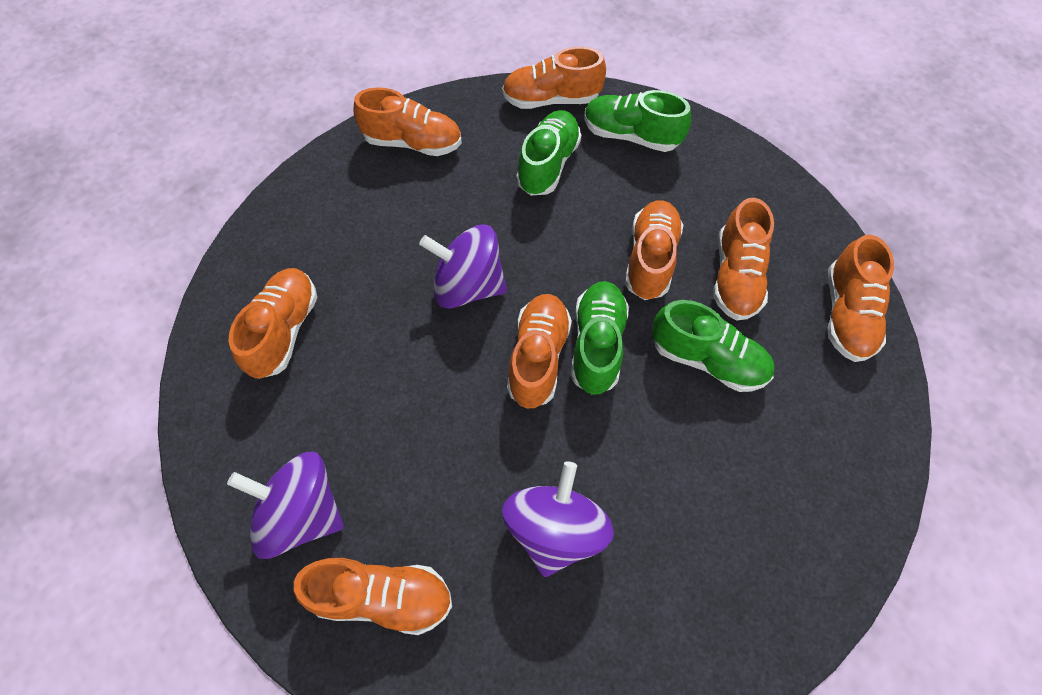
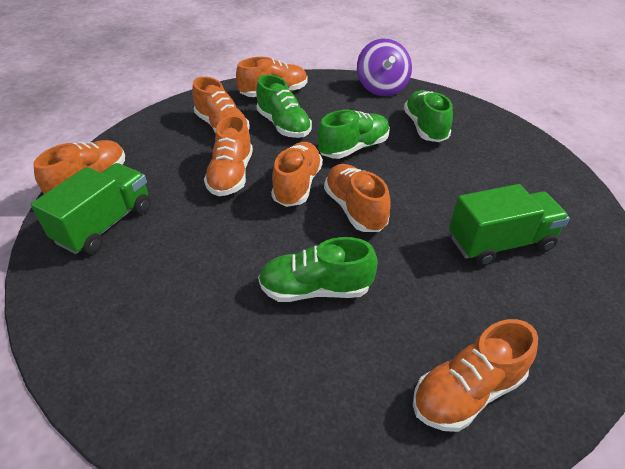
green truck: 0 -> 2
orange shoe: 8 -> 7
purple spinning top: 3 -> 1

